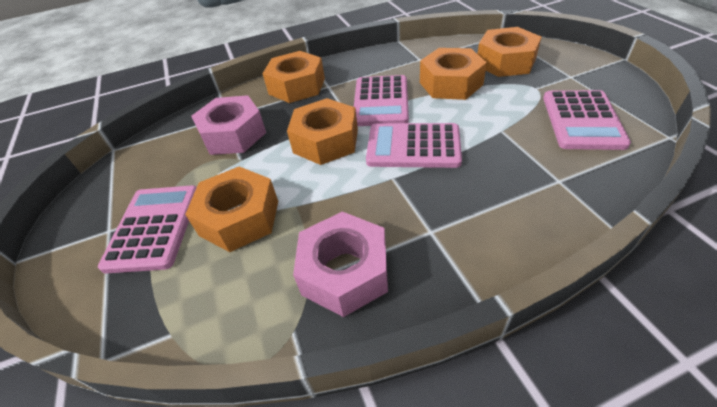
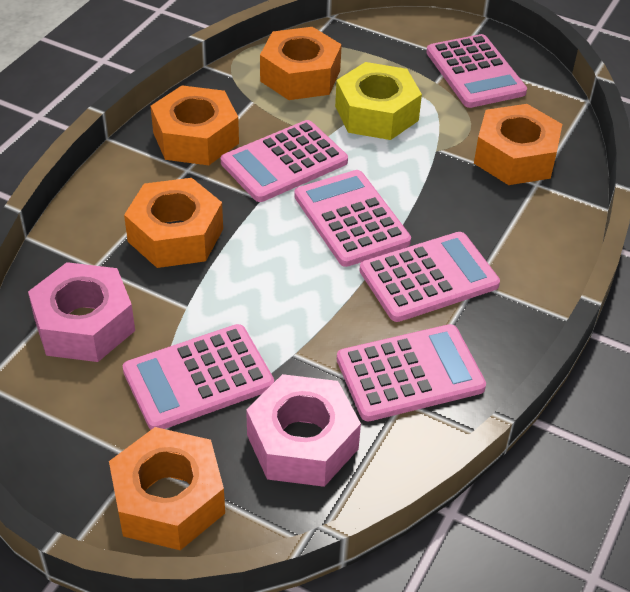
pink calculator: 4 -> 6
yellow nut: 0 -> 1

